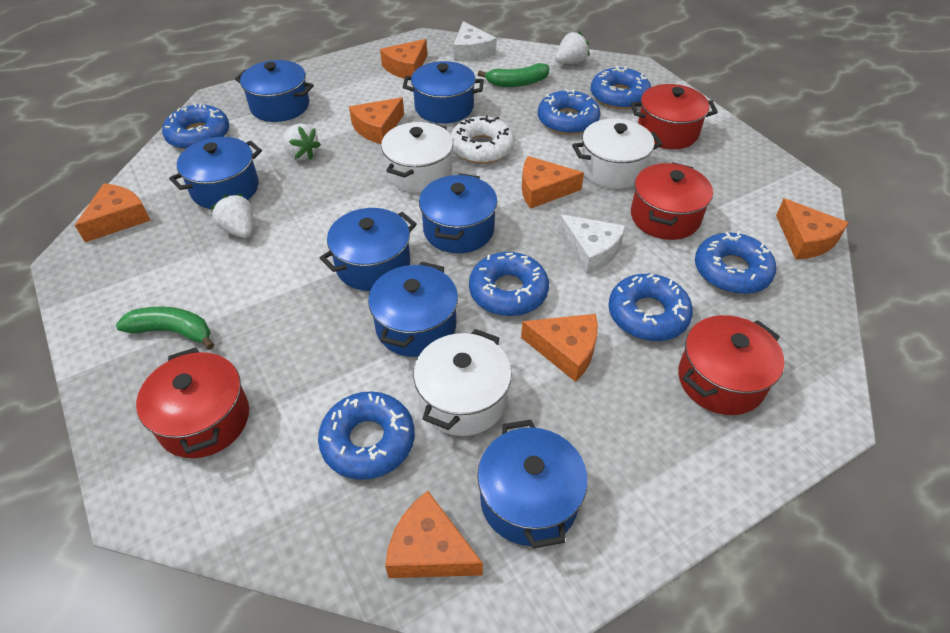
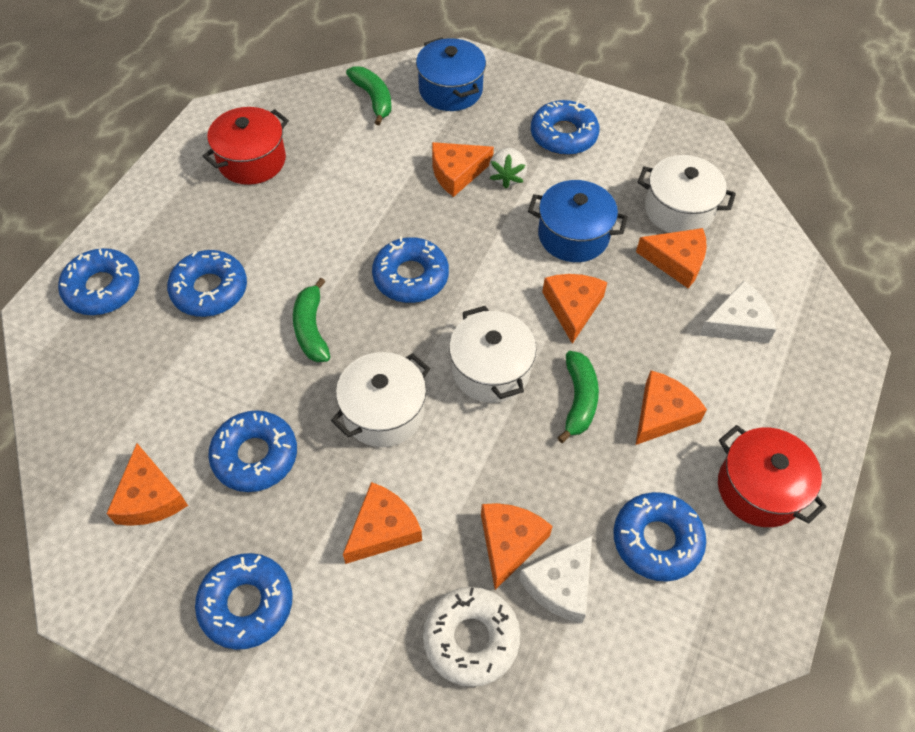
blue pot: 7 -> 2
green banana: 2 -> 3
red pot: 4 -> 2
white strawberry: 3 -> 1

